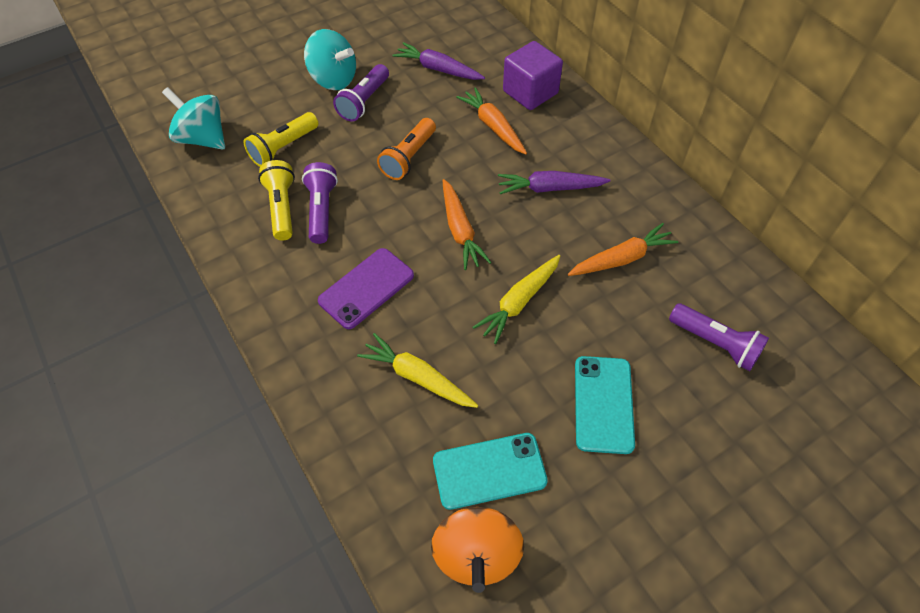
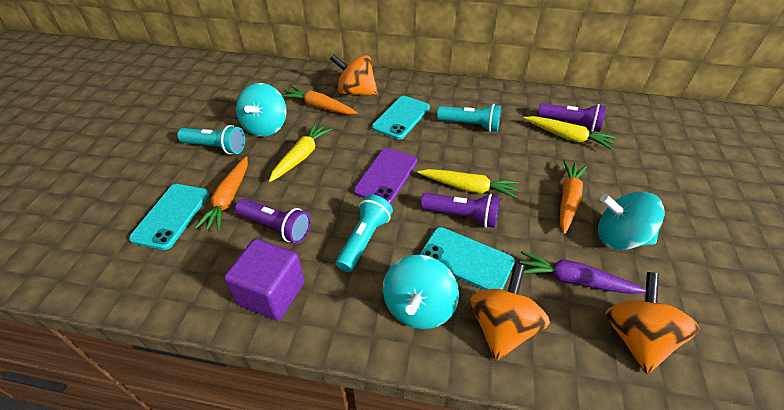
orange flashlight: 1 -> 0
orange spinning top: 1 -> 3
purple carrot: 2 -> 1
turquoise flashlight: 0 -> 3
turquoise phone: 2 -> 3
turquoise spinning top: 2 -> 3
yellow carrot: 2 -> 3
yellow flashlight: 2 -> 0

